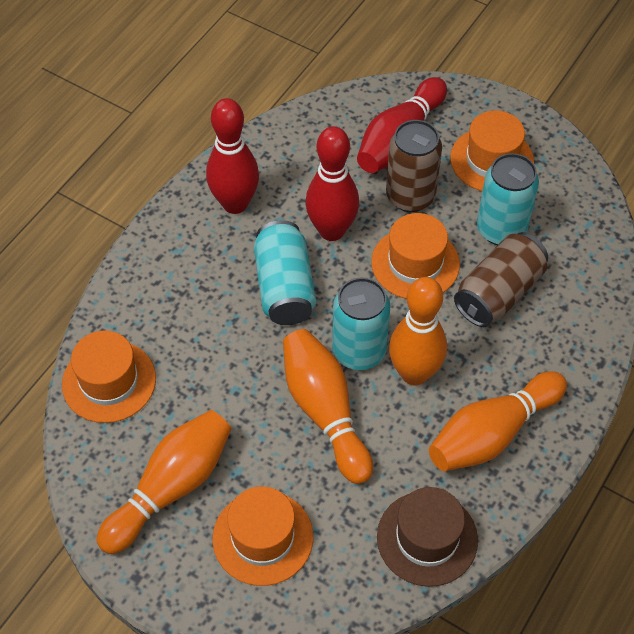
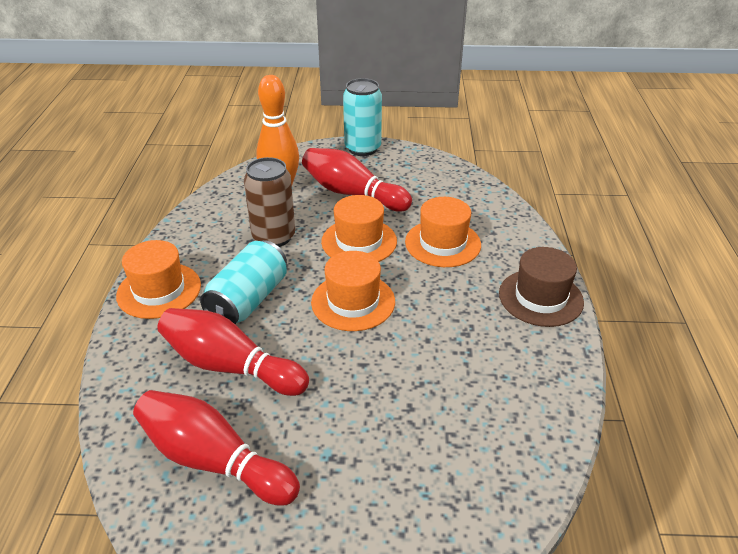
brown can: 2 -> 1
orange bowling pin: 4 -> 1
turquoise can: 3 -> 2

